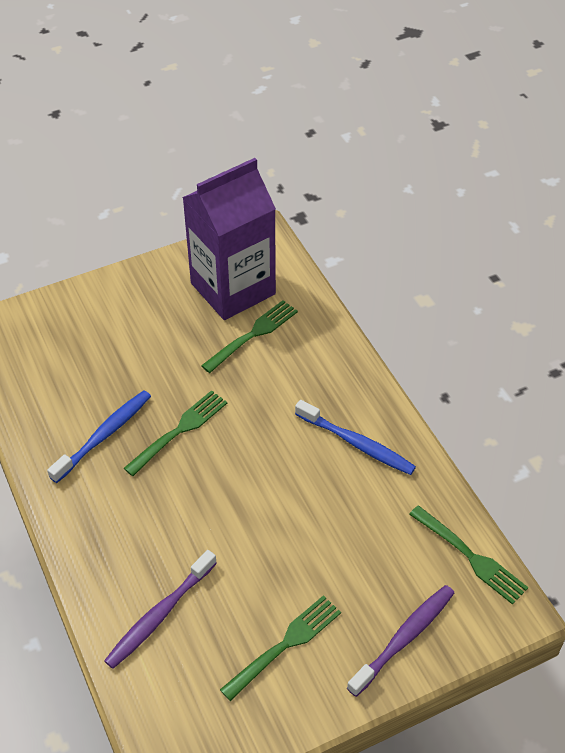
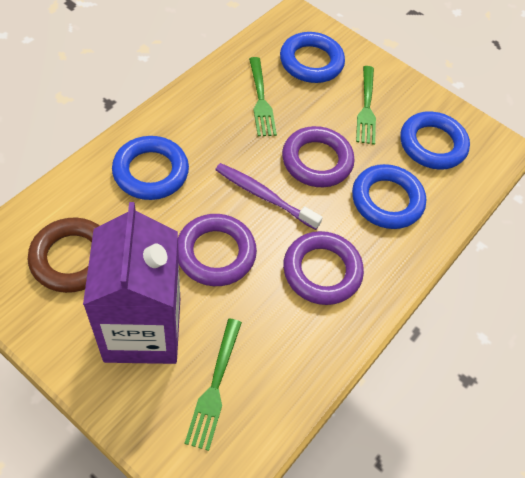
blue ring: 0 -> 4
blue toothbrush: 2 -> 0
brown ring: 0 -> 1
green fork: 4 -> 3
purple ring: 0 -> 3
purple toothbrush: 2 -> 1

